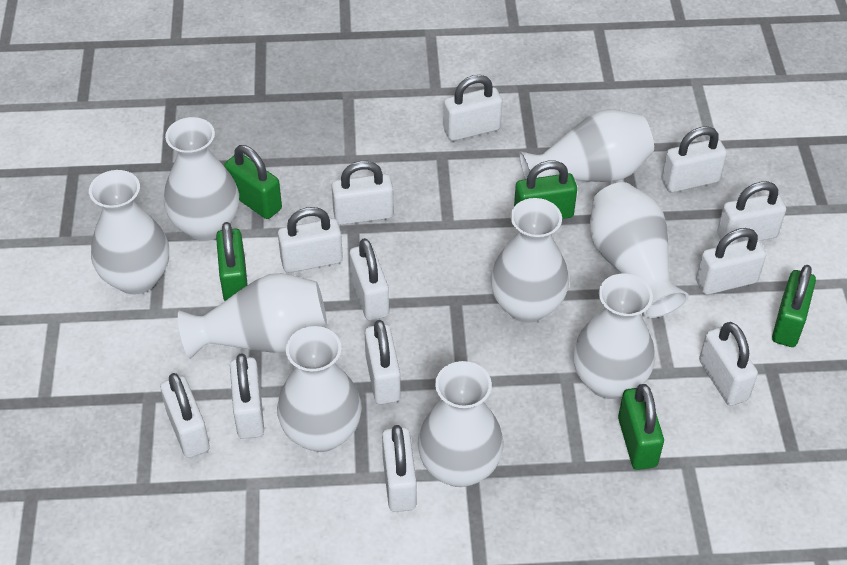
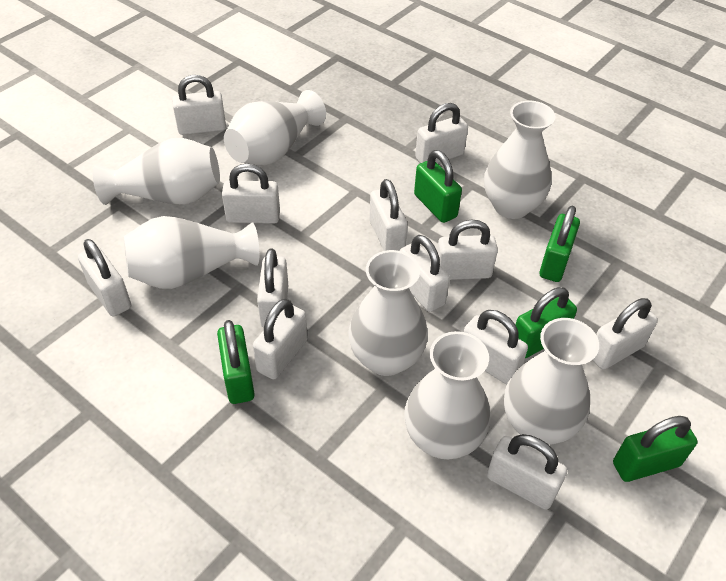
white vase: 9 -> 7

